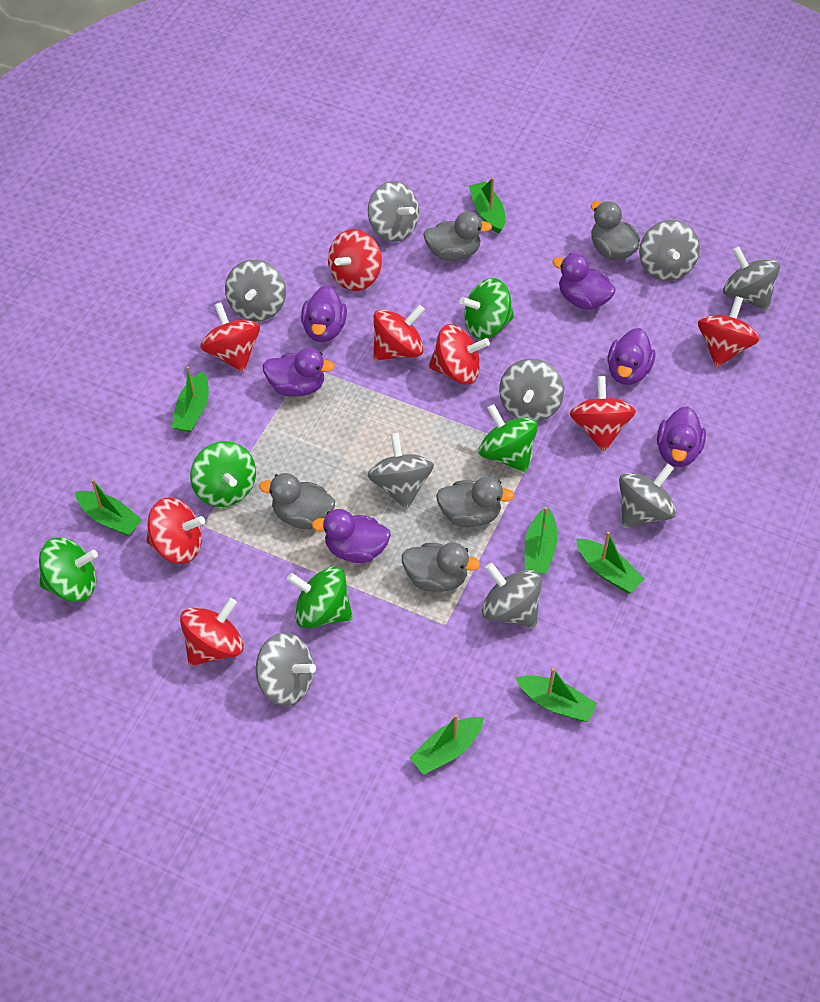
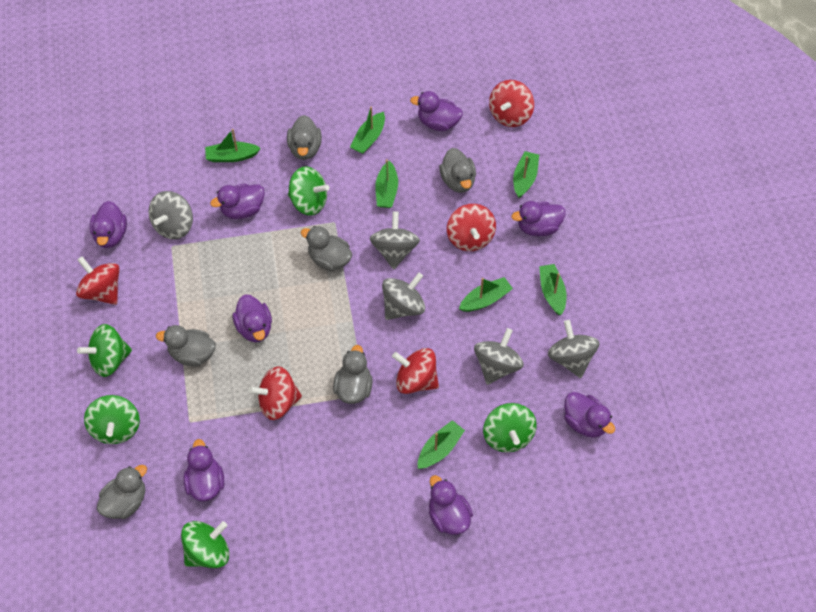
grey duck: 5 -> 6
grey spinning top: 9 -> 5
purple duck: 6 -> 8
red spinning top: 8 -> 5

